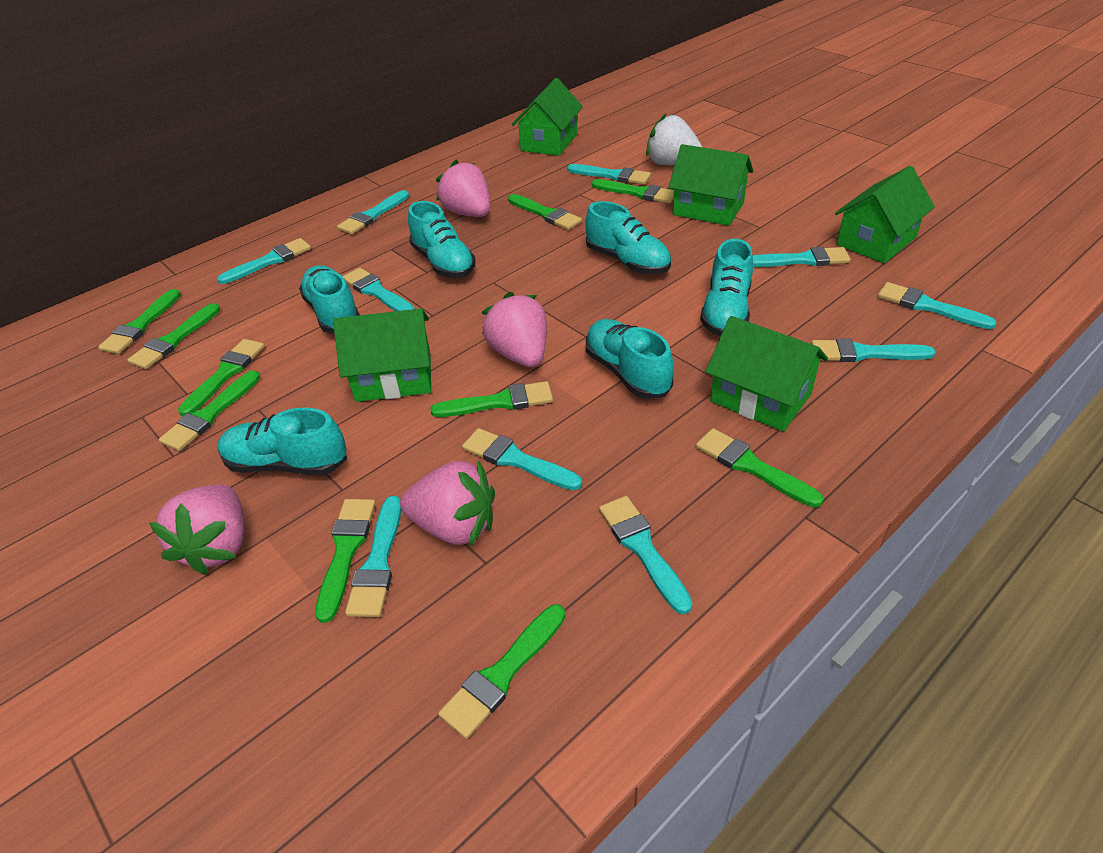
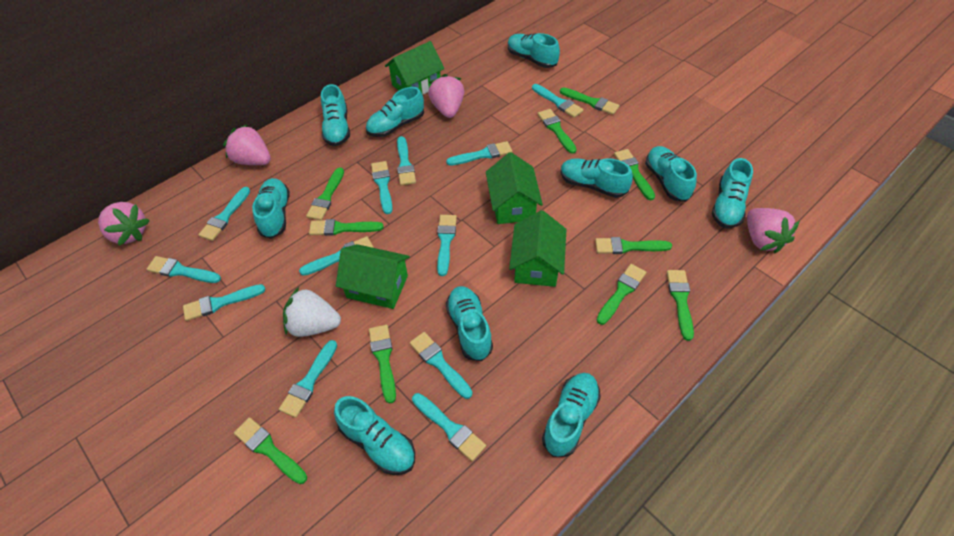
green house: 5 -> 4
turquoise brush: 10 -> 12
turquoise shoe: 6 -> 10

